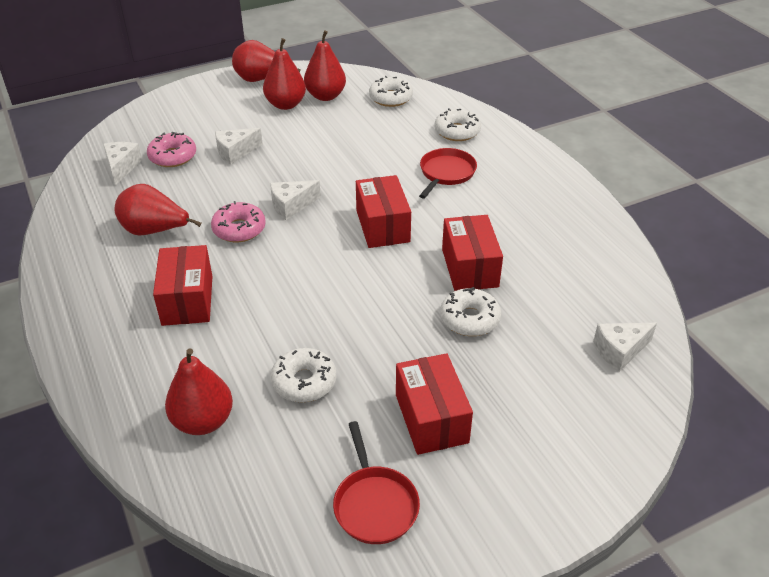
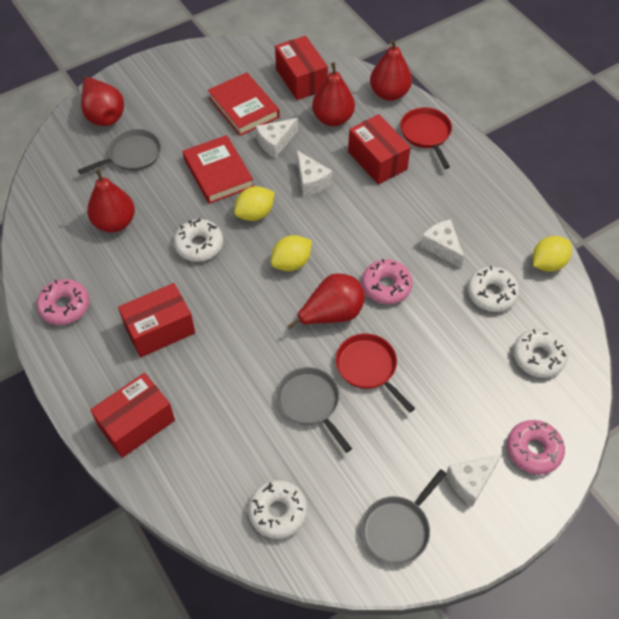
grey pan: 0 -> 3
pink donut: 2 -> 3
red book: 0 -> 2
yellow lemon: 0 -> 3

